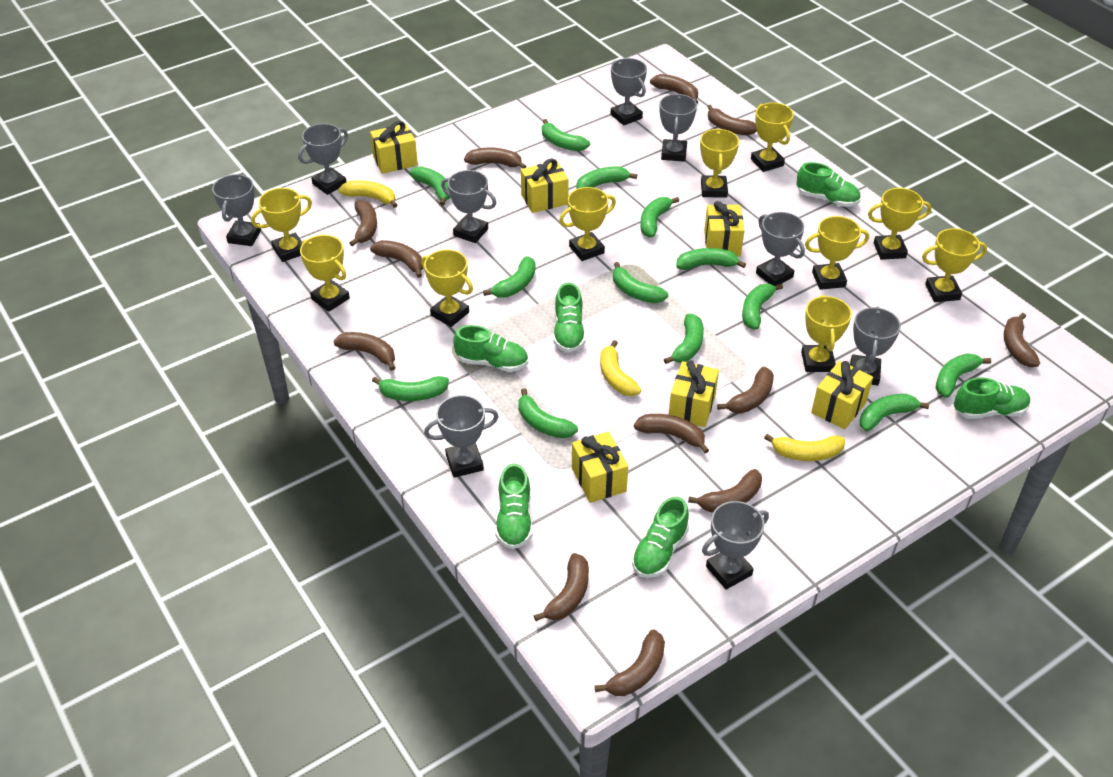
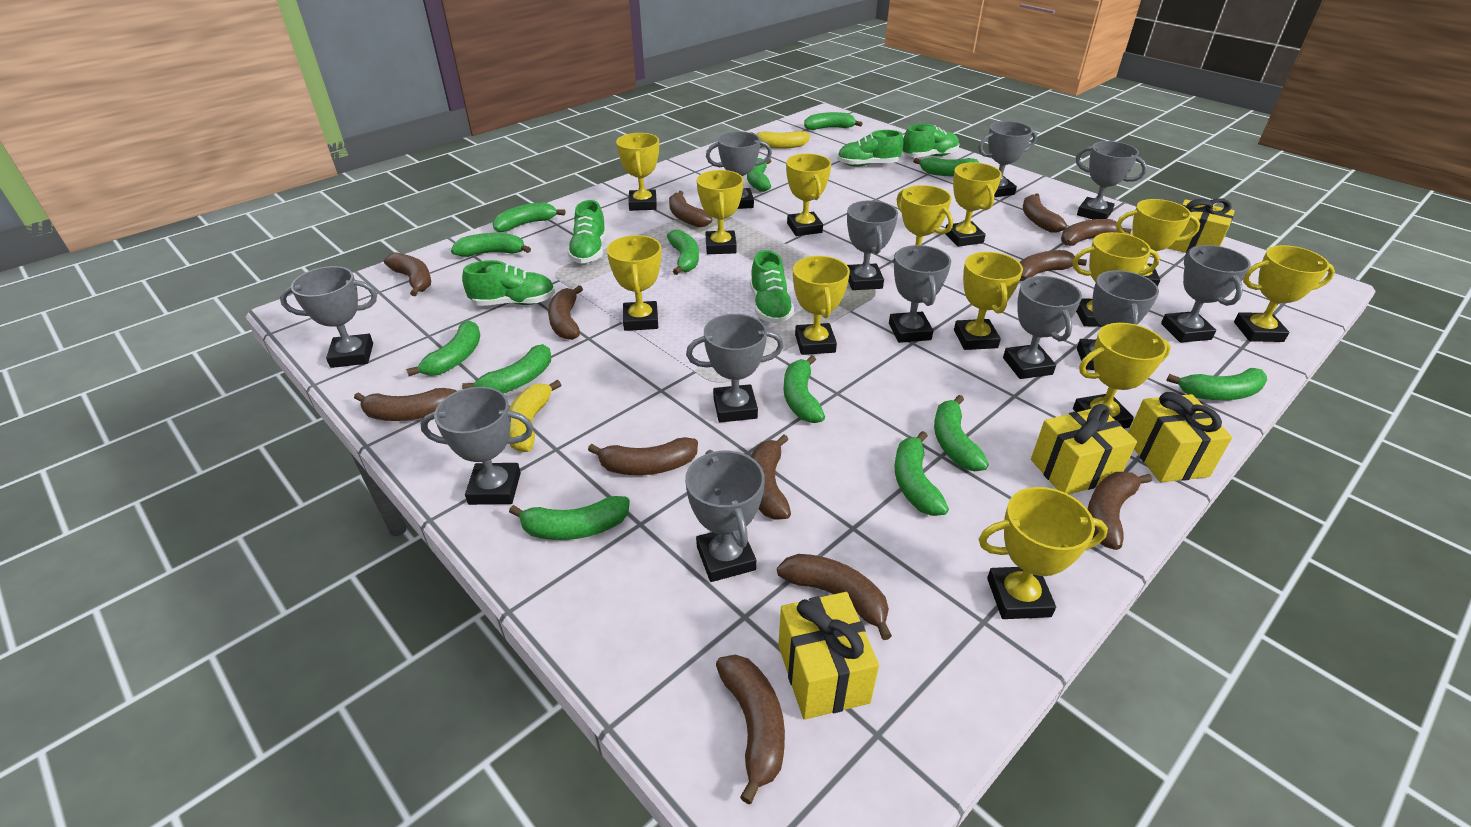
green shoe: 6 -> 5
grey trophy: 9 -> 12
yellow banana: 3 -> 2
yellow gift: 6 -> 4
yellow trophy: 10 -> 13

